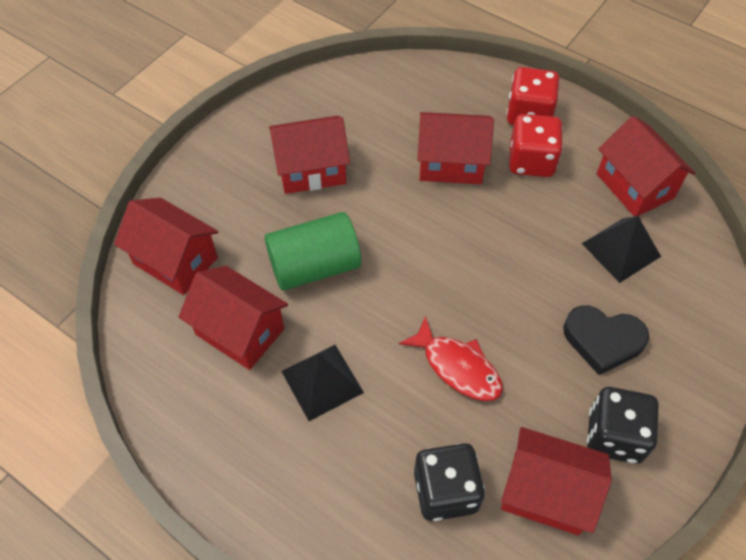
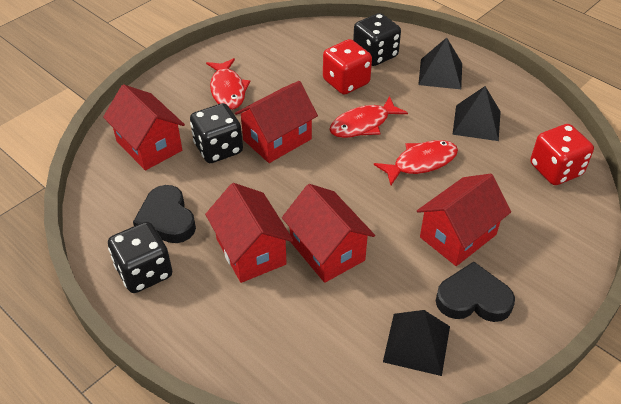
black dice: 2 -> 3
black heart: 1 -> 2
black pyramid: 2 -> 3
green cylinder: 1 -> 0
red fish: 1 -> 3
red house: 6 -> 5

